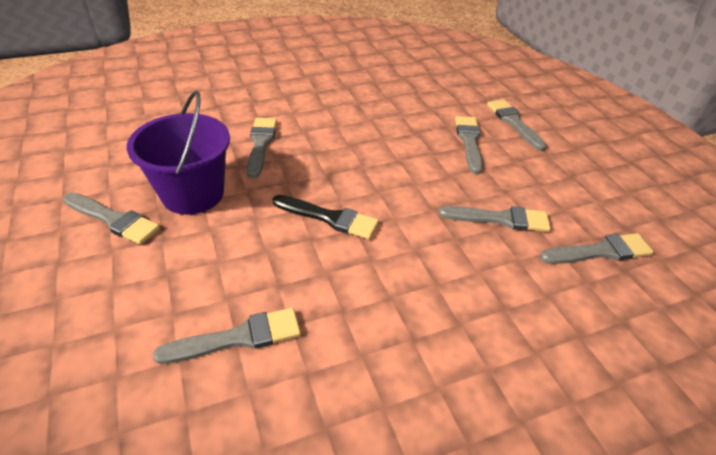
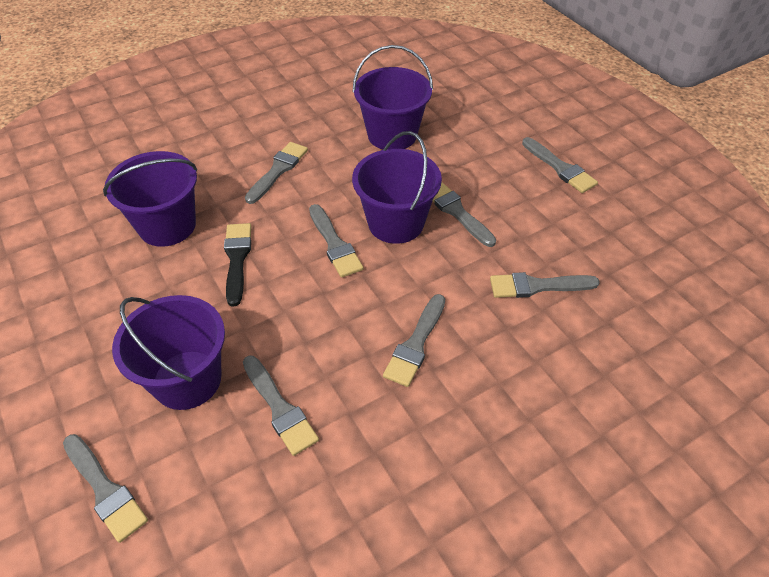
grey brush: 7 -> 8
purple bucket: 1 -> 4

